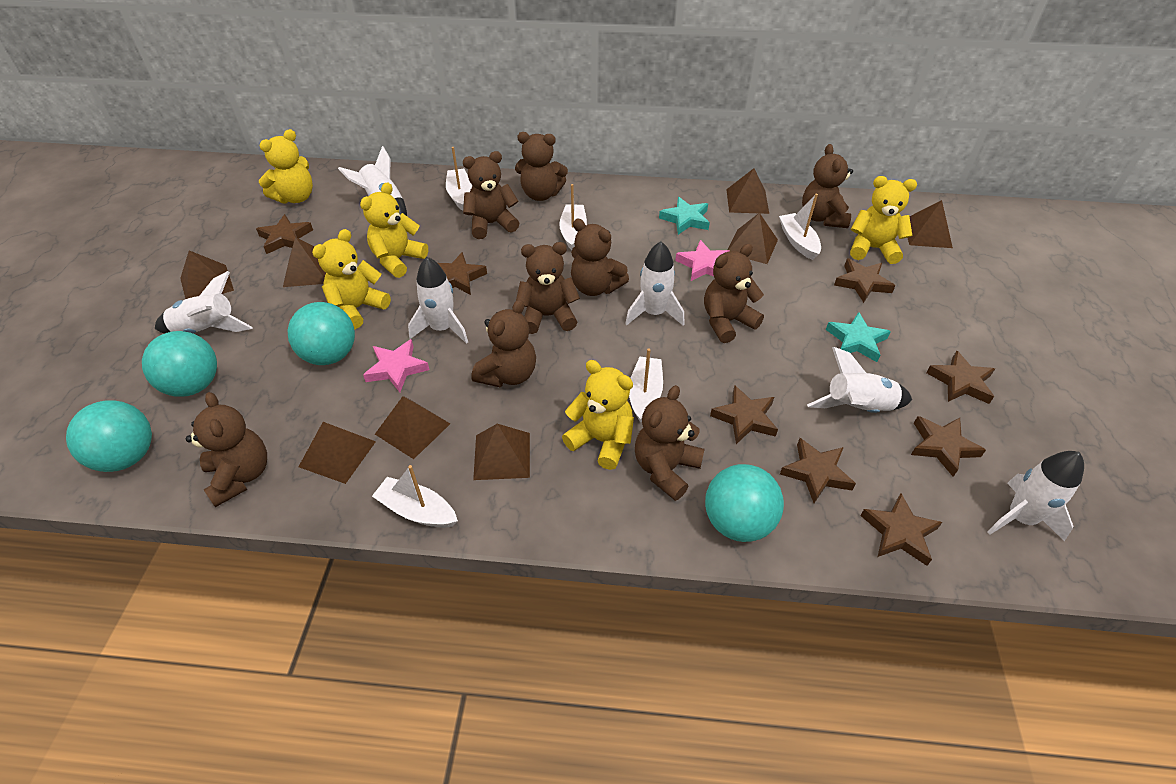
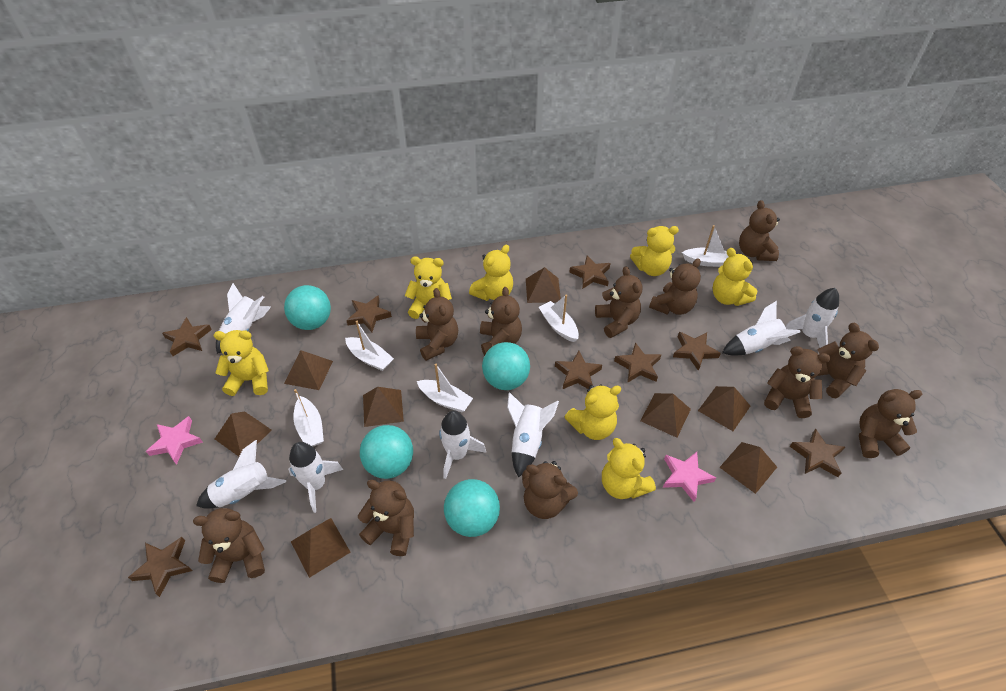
brown teddy bear: 9 -> 11
turquoise star: 2 -> 0
white rocket: 6 -> 7
yellow teddy bear: 5 -> 7

